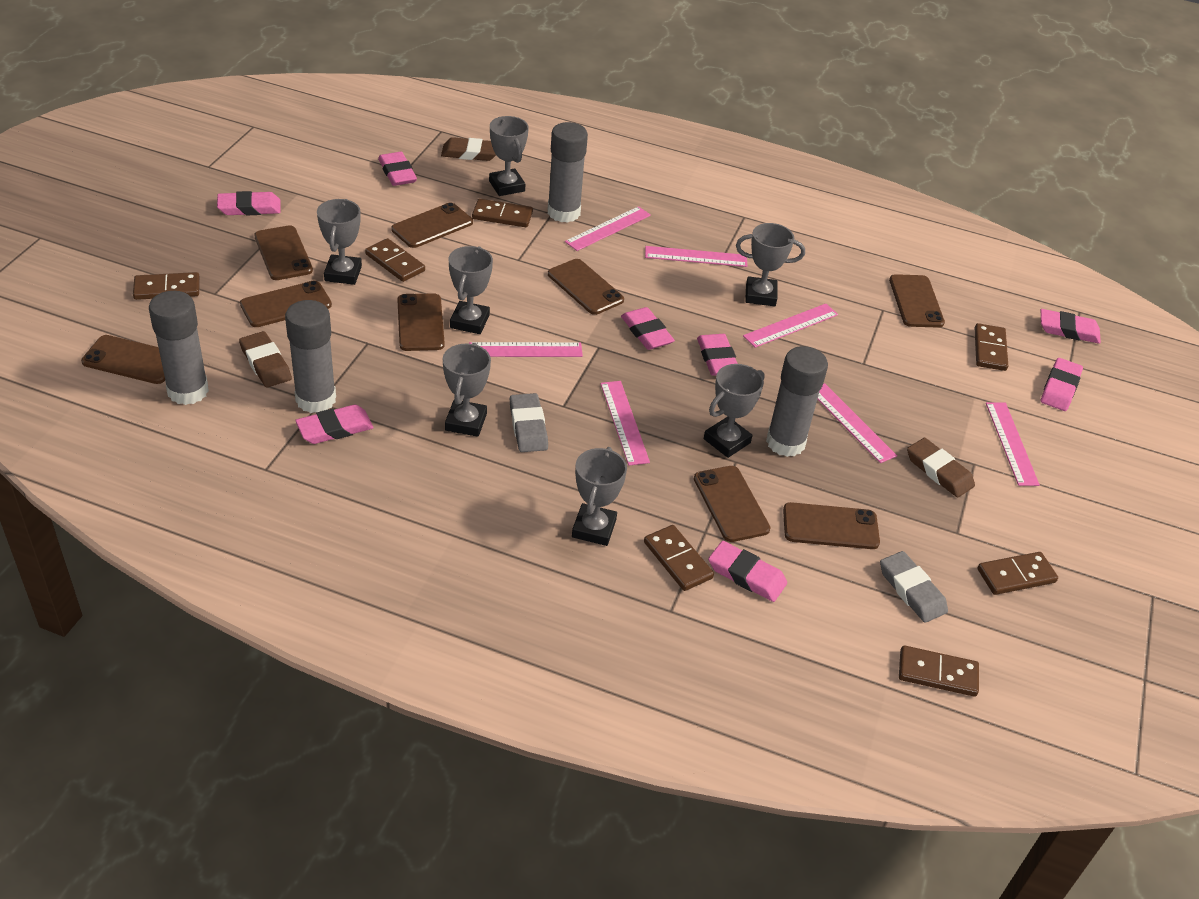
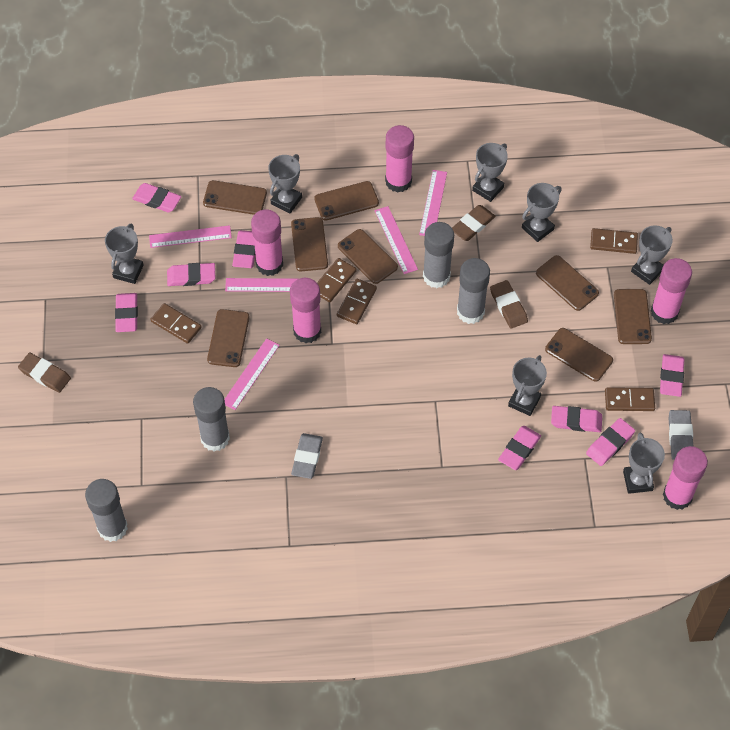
brown domino: 7 -> 5
brown phone: 9 -> 8
pink glue stick: 0 -> 5
pink ruler: 7 -> 5

